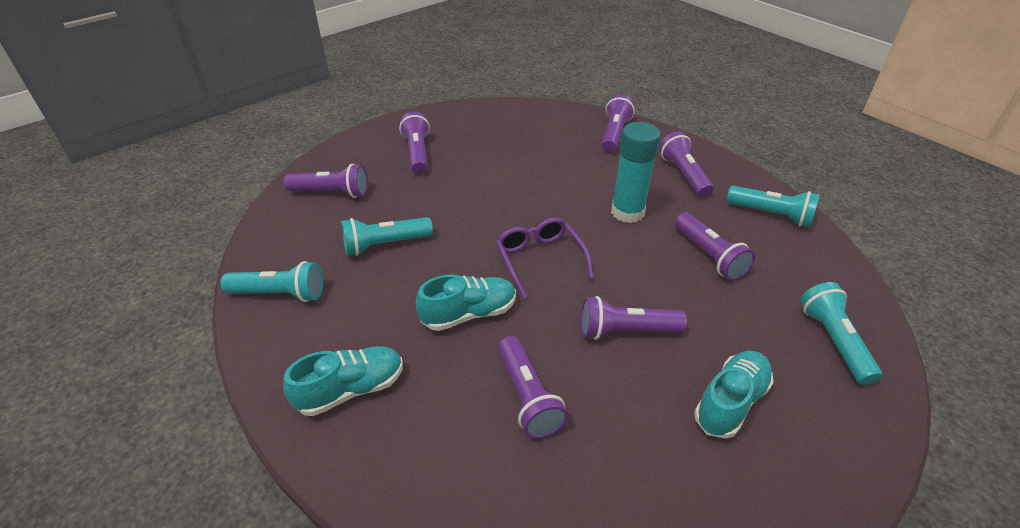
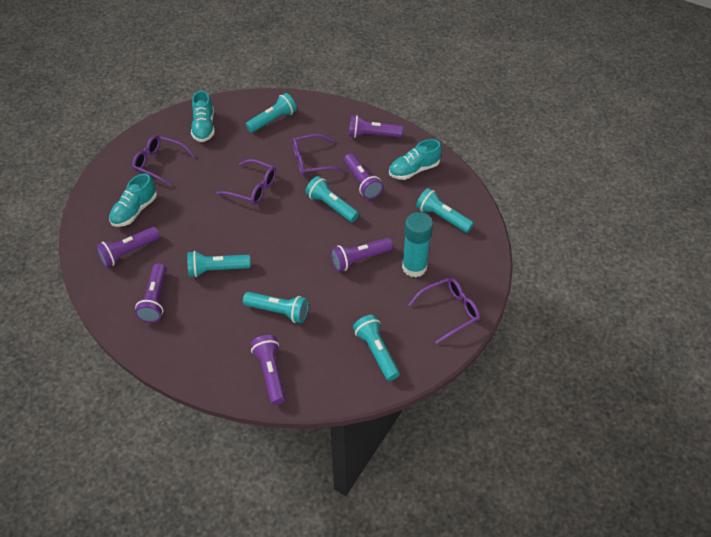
purple flashlight: 7 -> 6
purple glasses: 1 -> 4
turquoise flashlight: 4 -> 6

